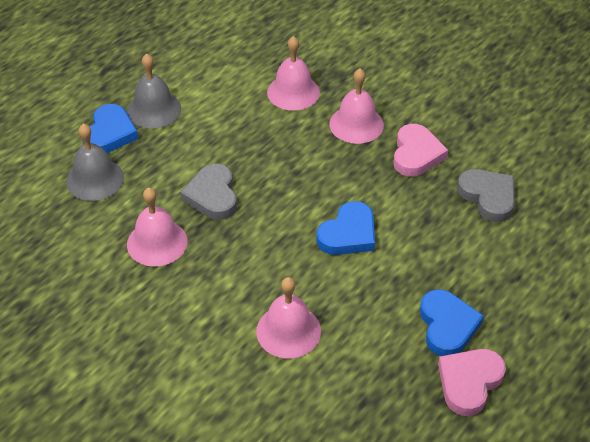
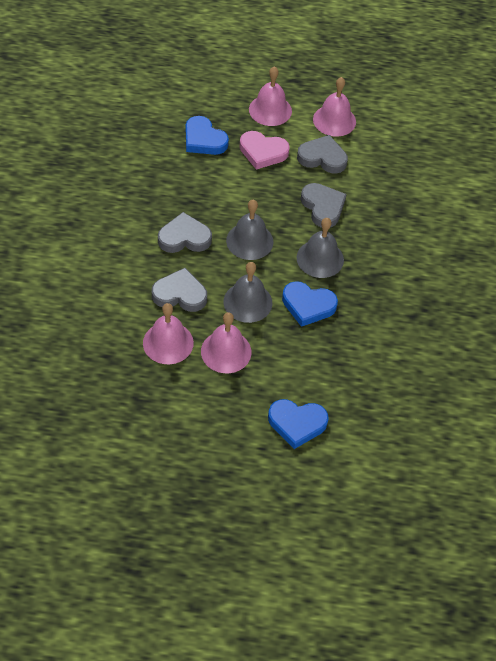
grey bell: 2 -> 3
grey heart: 2 -> 4
pink heart: 2 -> 1

